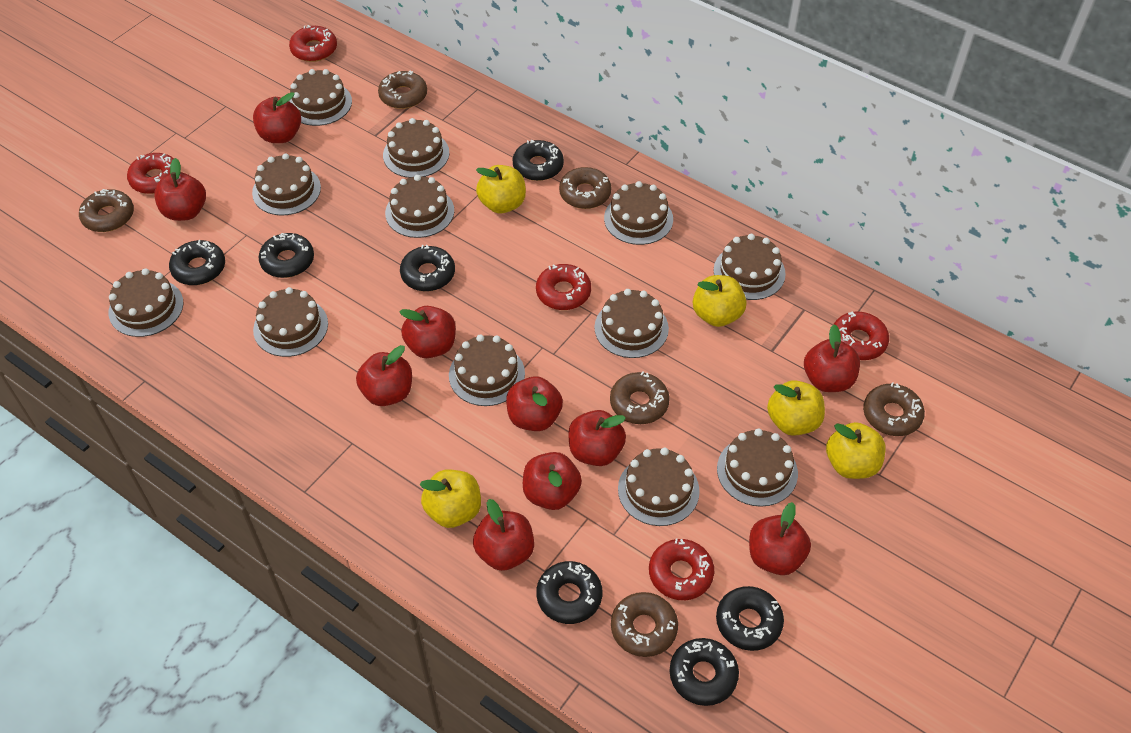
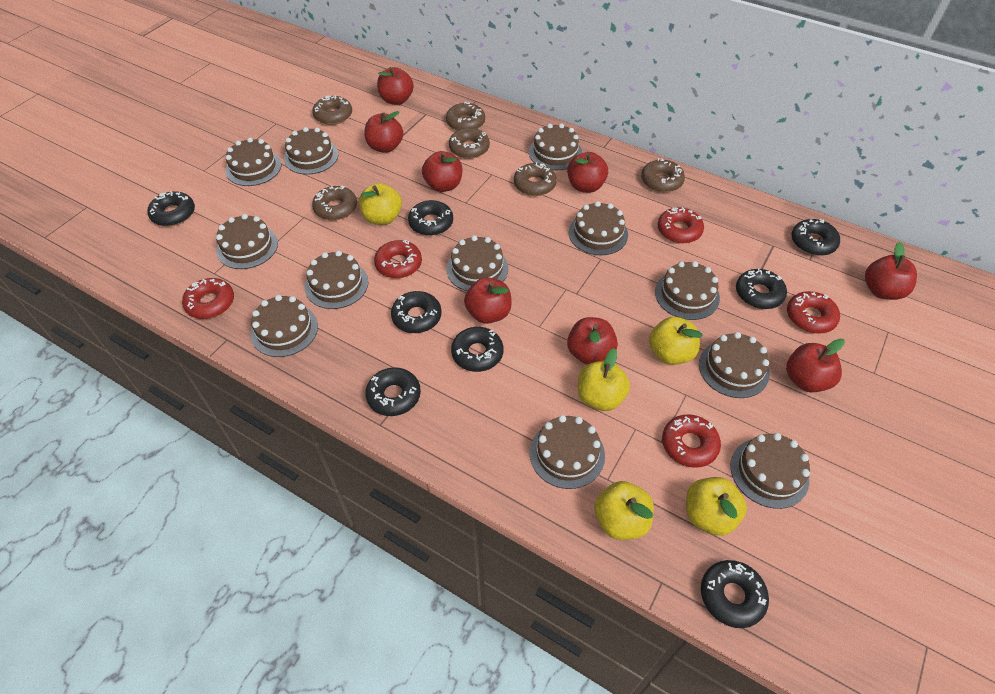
black donut: 7 -> 8
red apple: 10 -> 8

